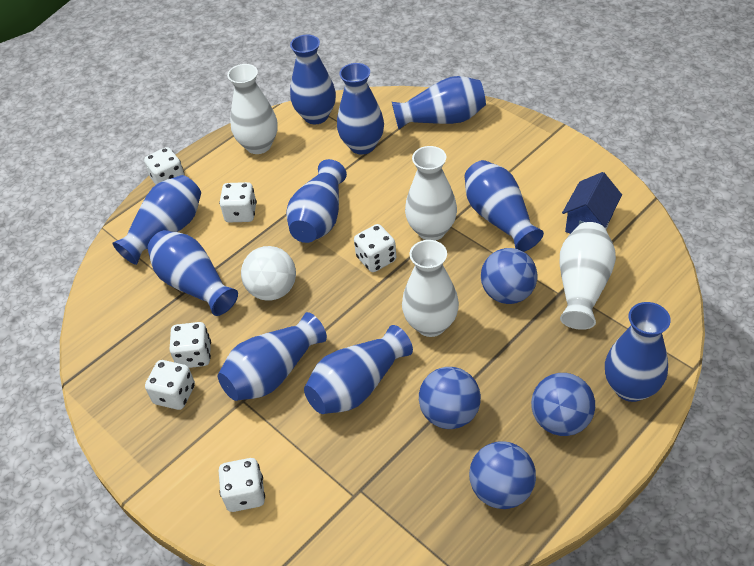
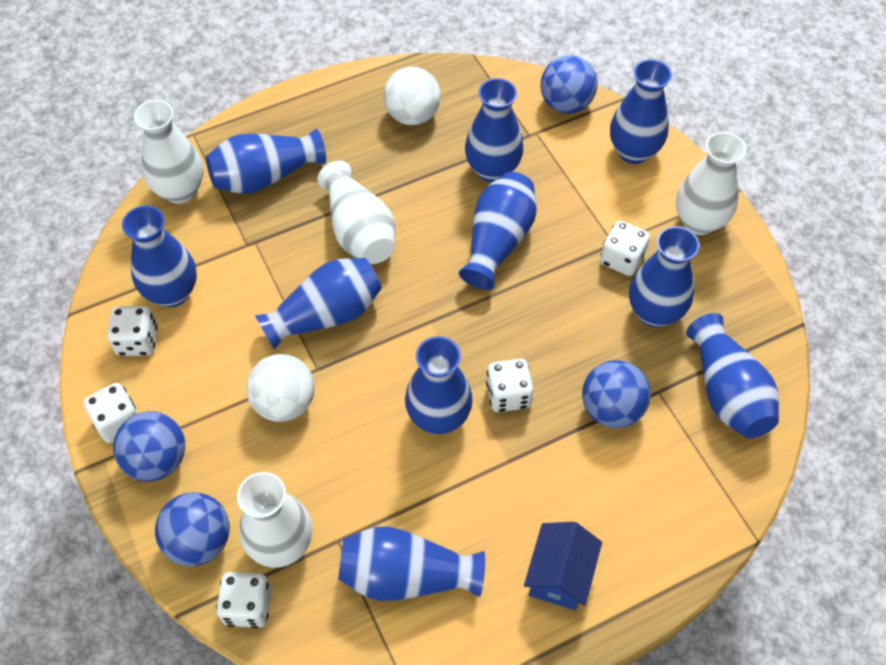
white ball: 1 -> 2
white dice: 6 -> 5

